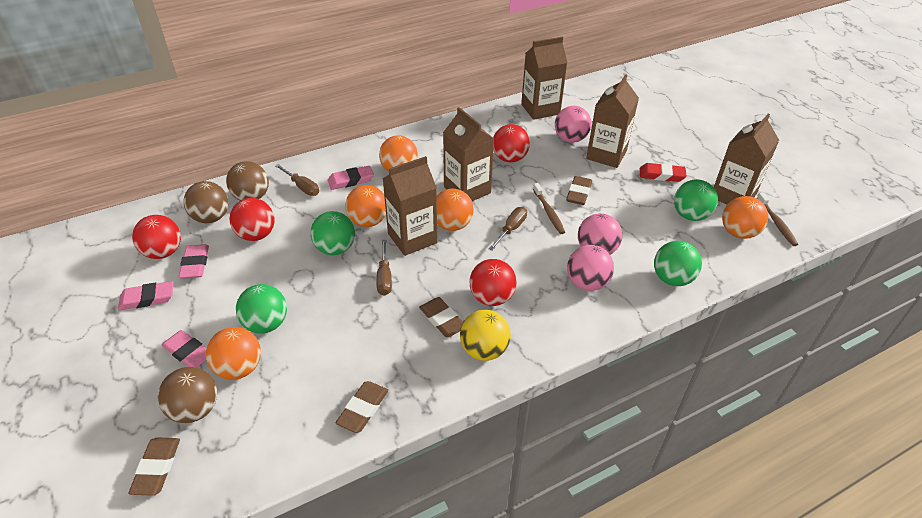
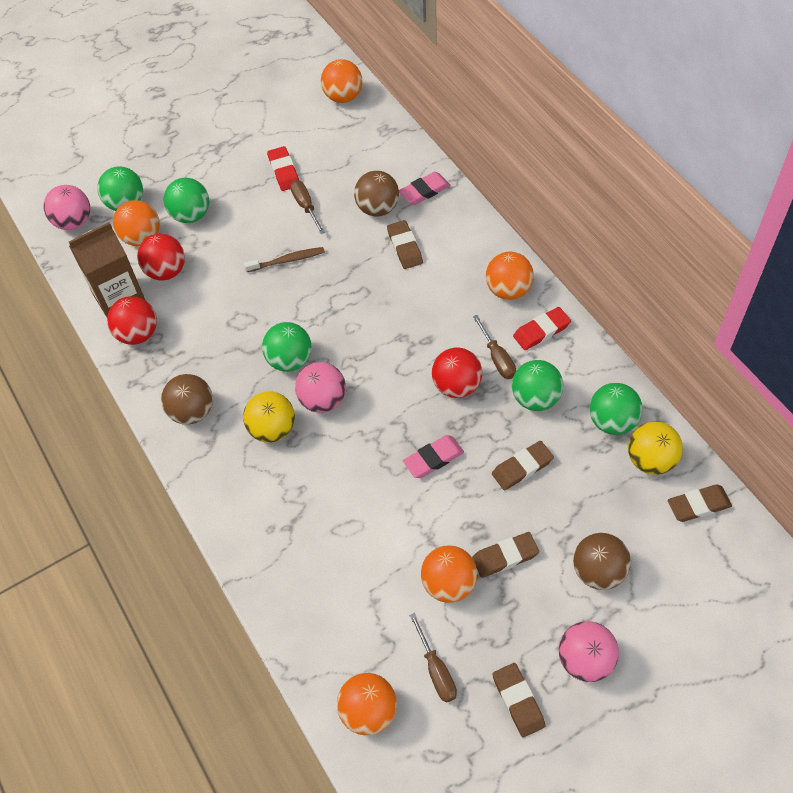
brown carton: 5 -> 1
brown eraser: 4 -> 5
brown toothbrush: 2 -> 1
green ball: 4 -> 5
pink eraser: 4 -> 2
red ball: 4 -> 3
red eraser: 1 -> 2
yellow ball: 1 -> 2

